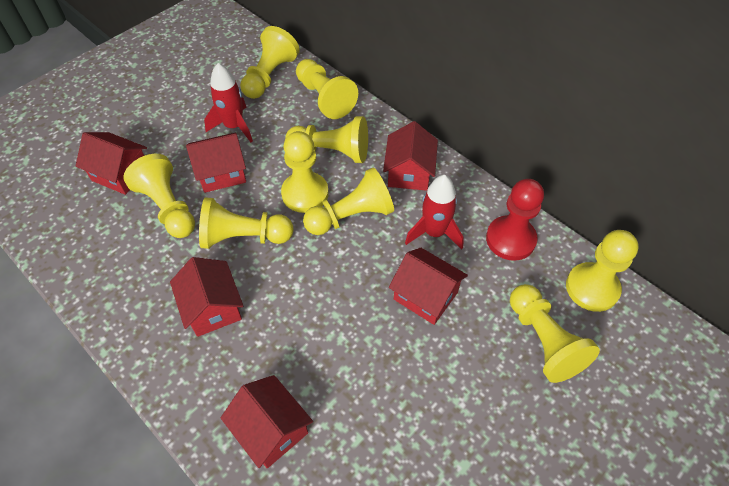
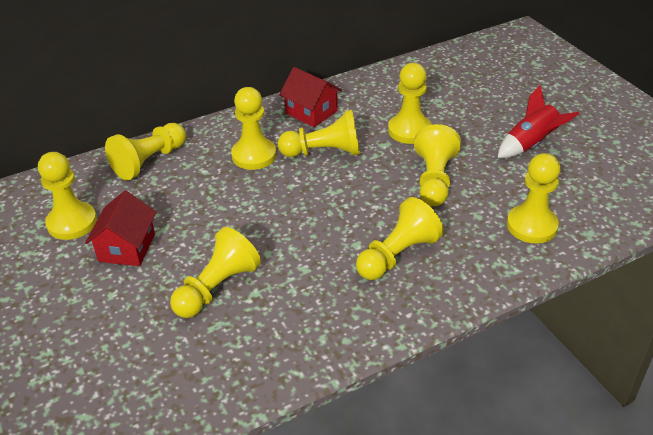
red house: 6 -> 2
red pawn: 1 -> 0
red rocket: 2 -> 1

